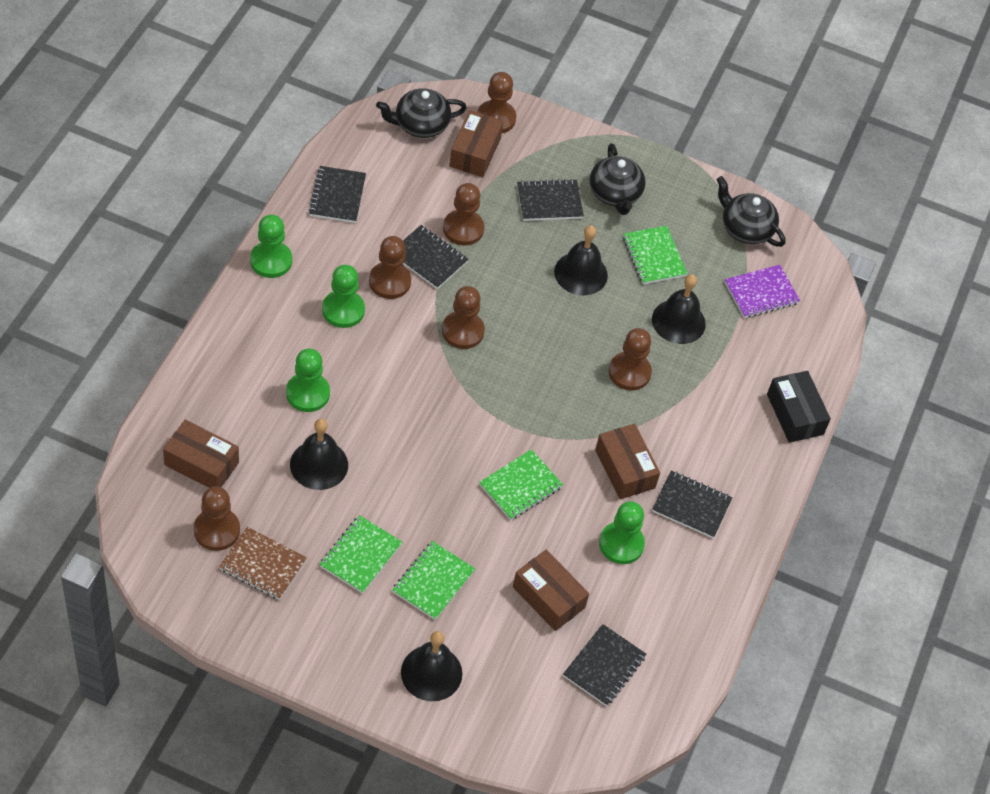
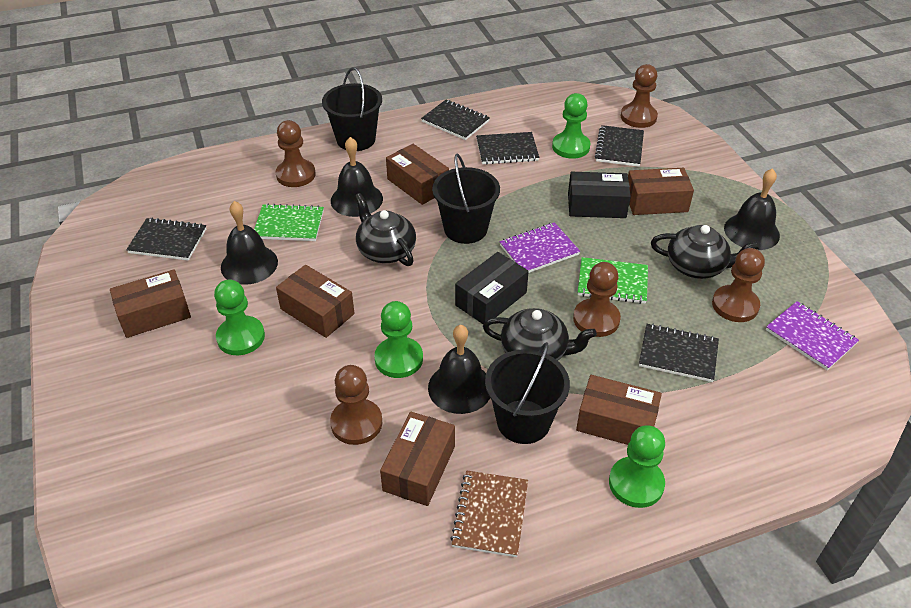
black box: 1 -> 2
black bucket: 0 -> 3
brown box: 4 -> 6
brown pawn: 6 -> 5
green notebook: 4 -> 2
purple notebook: 1 -> 2

